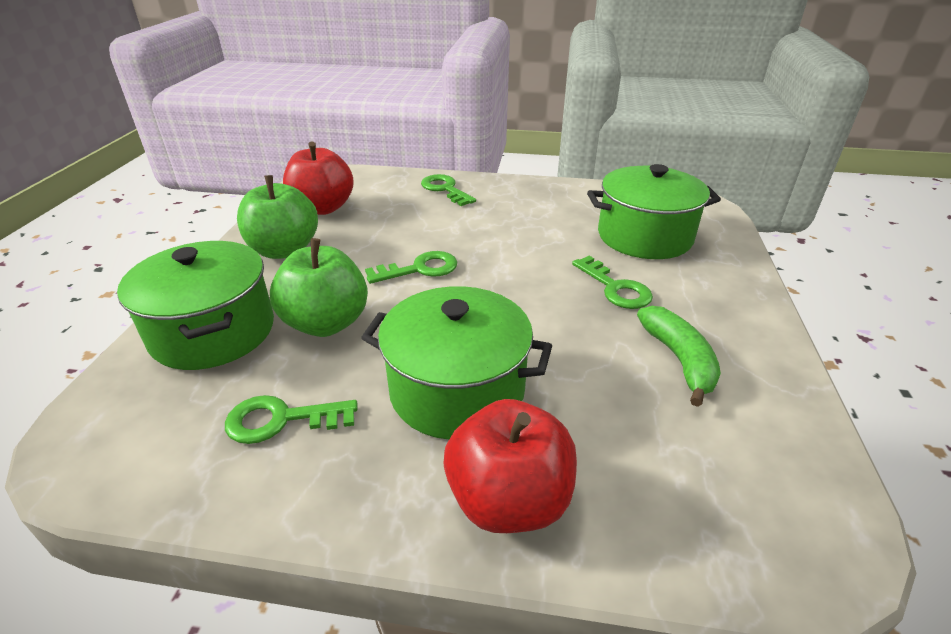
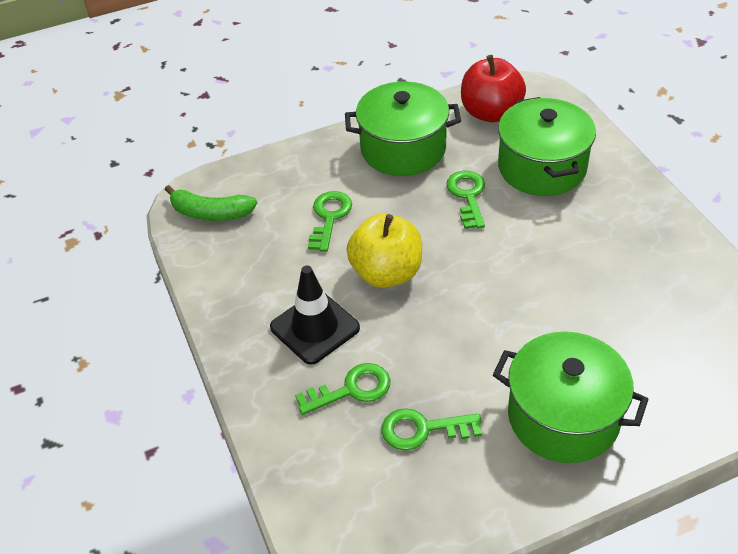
black traffic cone: 0 -> 1
green apple: 2 -> 0
red apple: 2 -> 1
yellow apple: 0 -> 1

